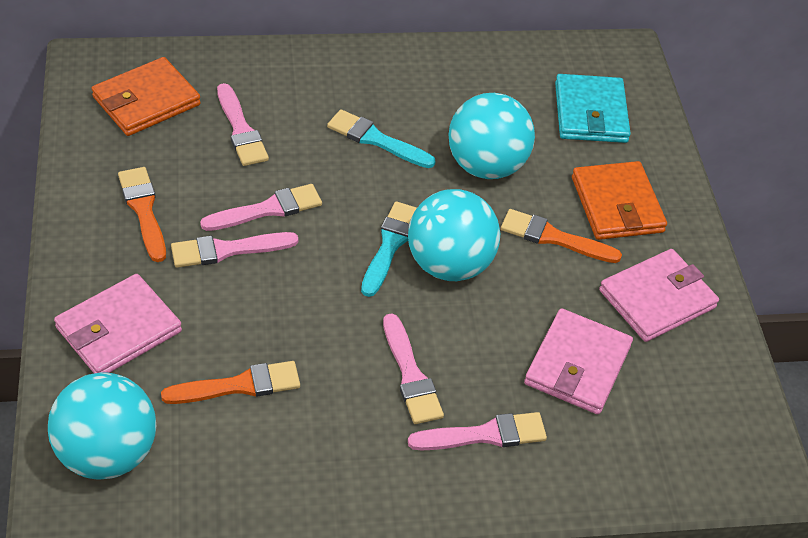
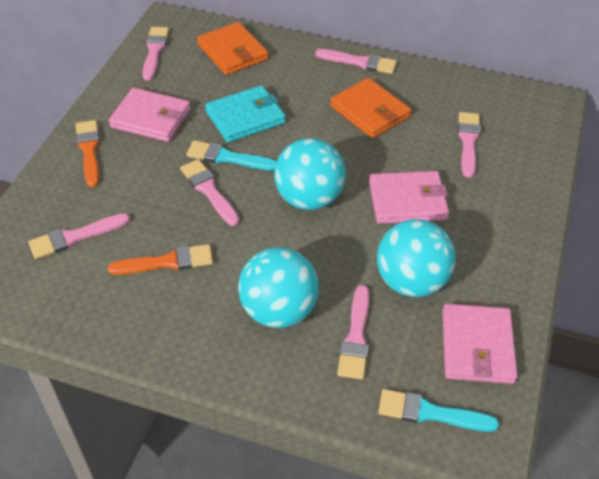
orange brush: 3 -> 2
pink brush: 5 -> 6

